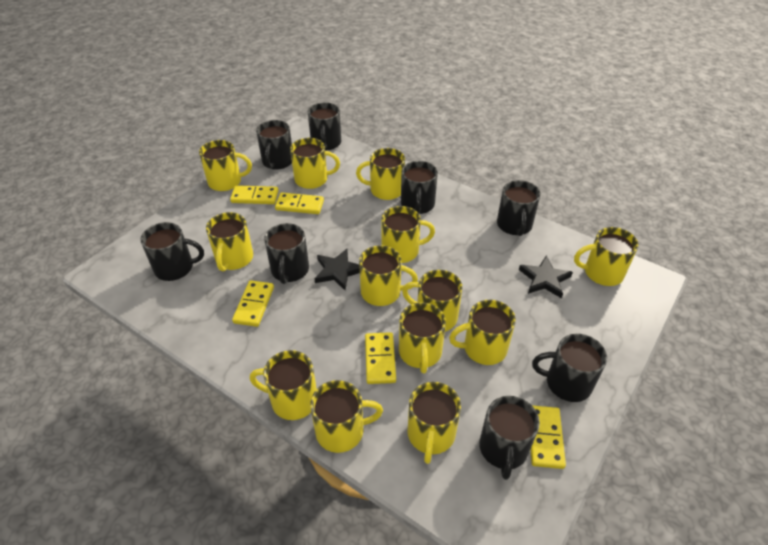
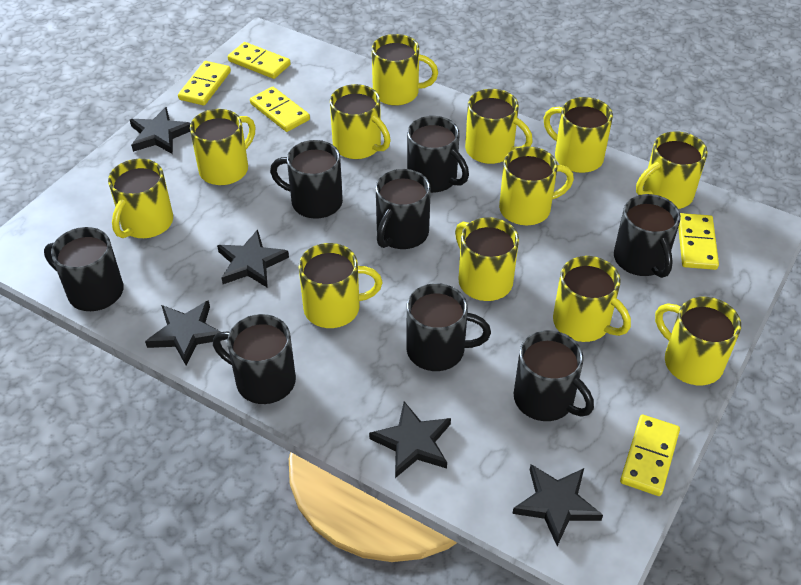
black star: 2 -> 5
yellow mug: 13 -> 12

